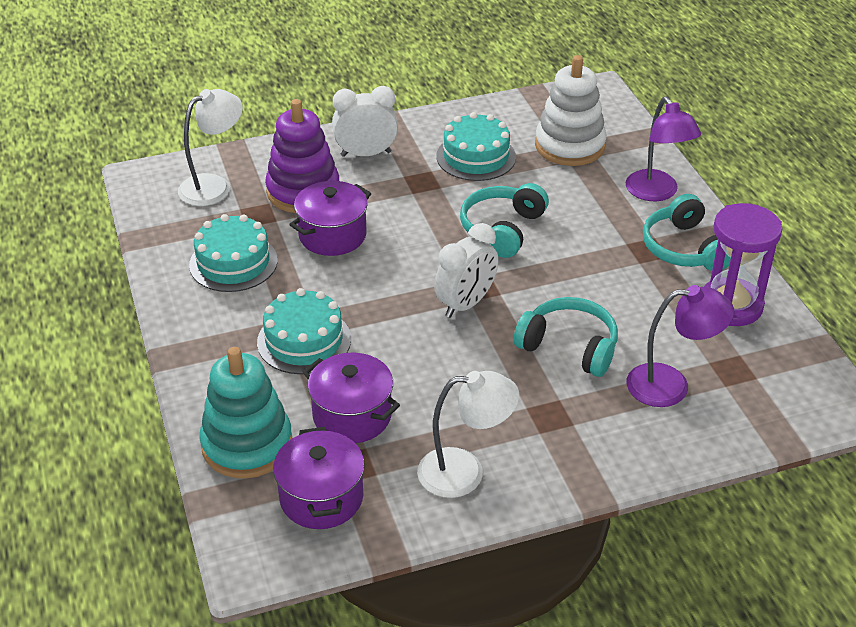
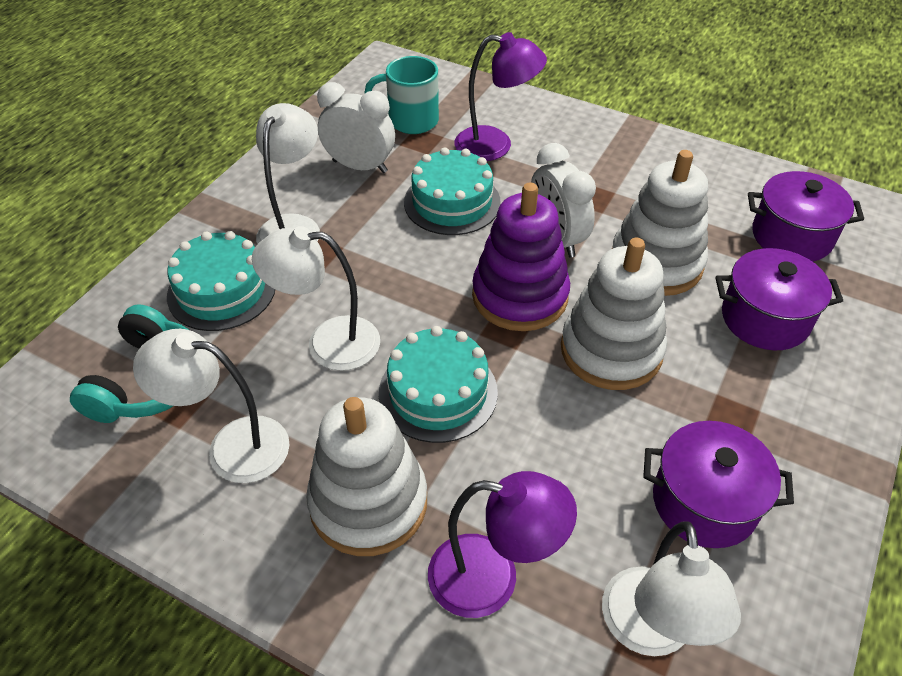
purple hourglass: 1 -> 0
turquoise headphones: 3 -> 1
turquoise mug: 0 -> 1
turquoise stacking toy: 1 -> 0
white lamp: 2 -> 4
white stacking toy: 1 -> 3

